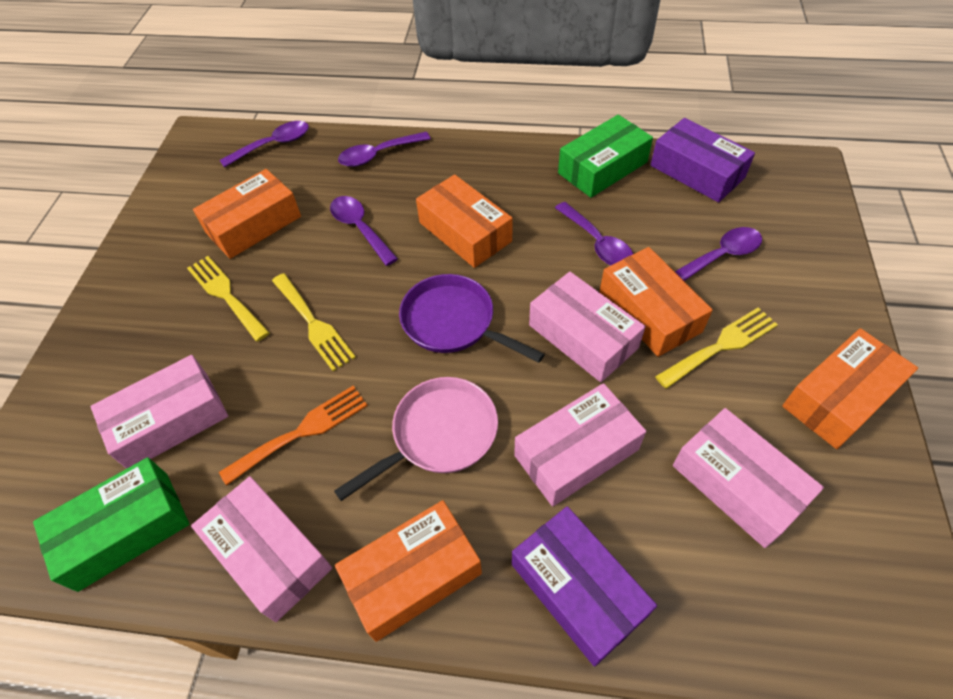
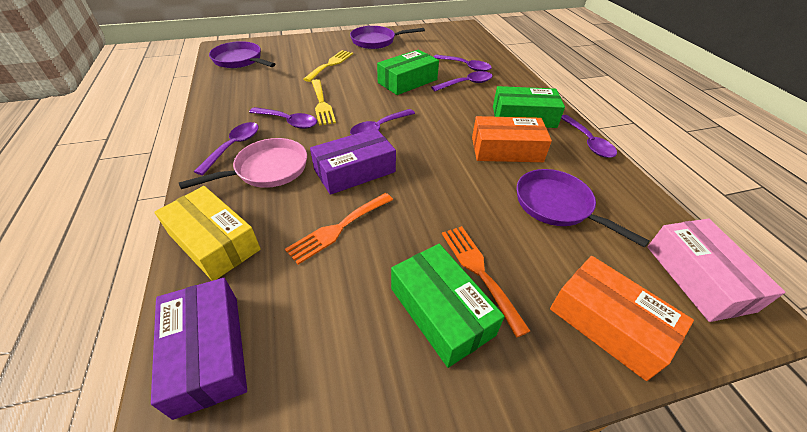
green box: 2 -> 3
orange box: 5 -> 2
orange fork: 1 -> 2
pink box: 5 -> 1
purple pan: 1 -> 3
purple spoon: 5 -> 6
yellow box: 0 -> 1
yellow fork: 3 -> 2

